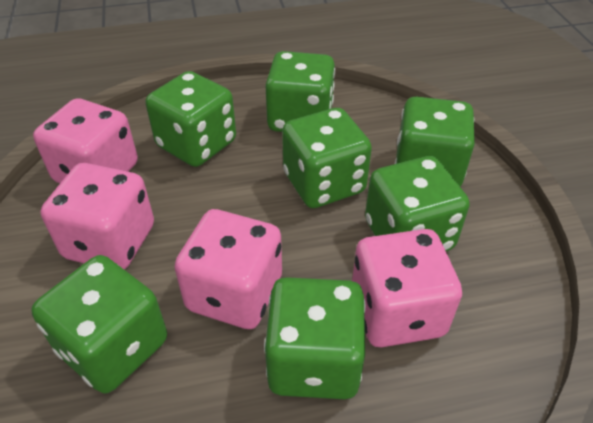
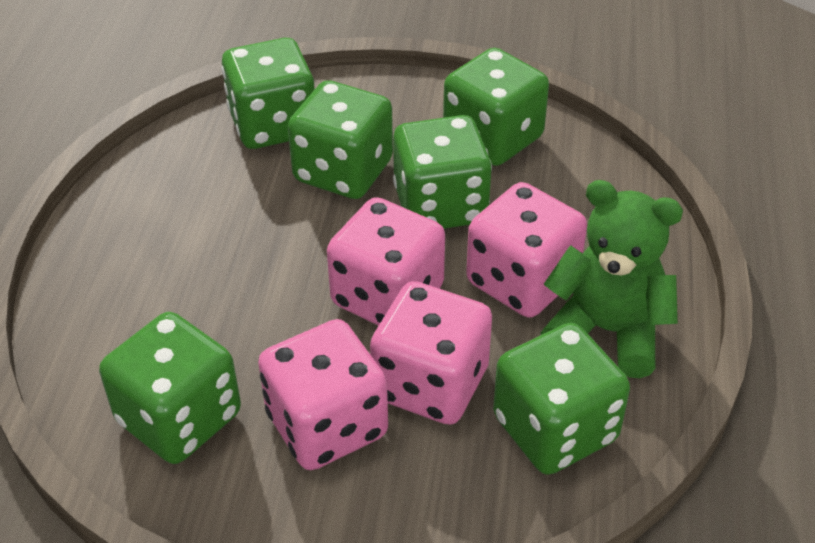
green dice: 7 -> 6
green teddy bear: 0 -> 1

